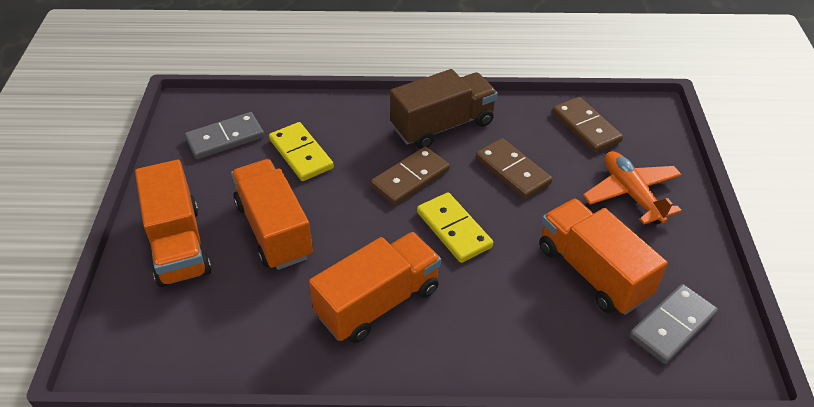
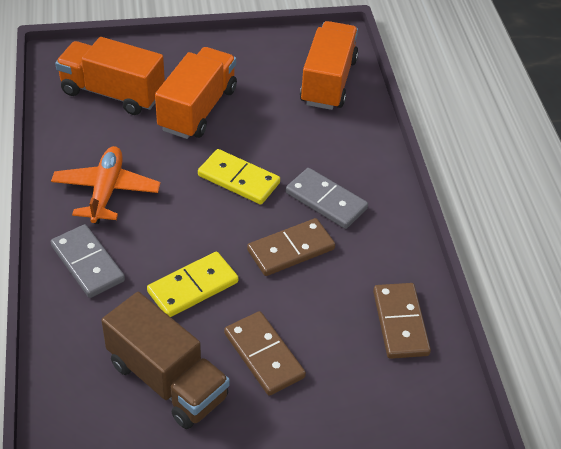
orange truck: 4 -> 3

